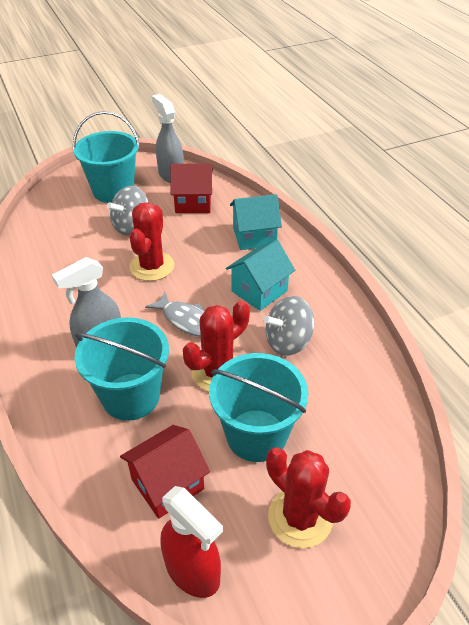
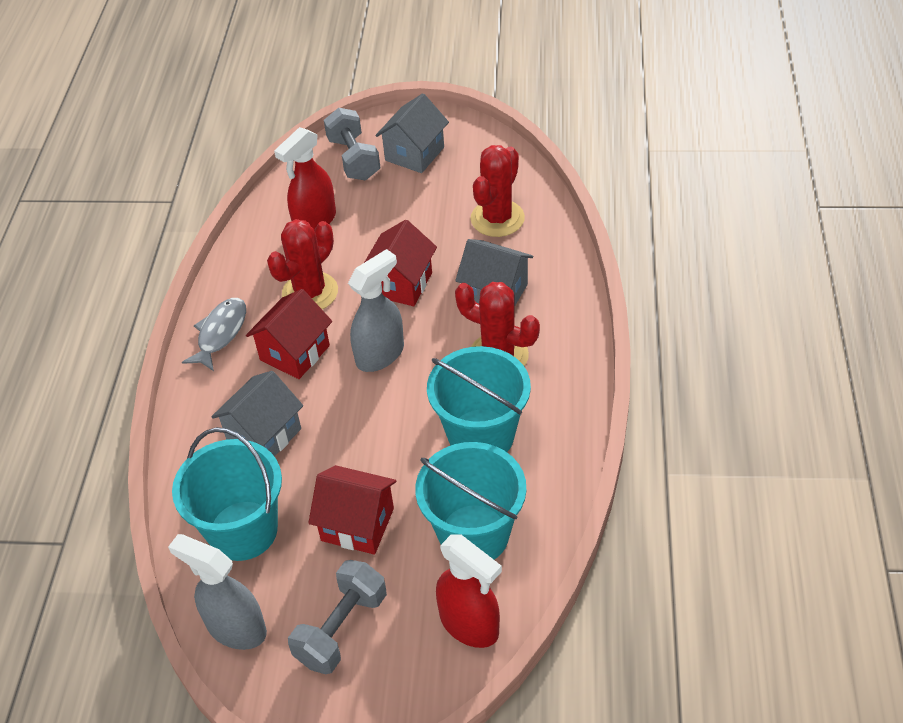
grey dumbbell: 0 -> 2
grey house: 0 -> 3
grey spinning top: 2 -> 0
red house: 2 -> 3
red spray bottle: 1 -> 2
turquoise house: 2 -> 0

